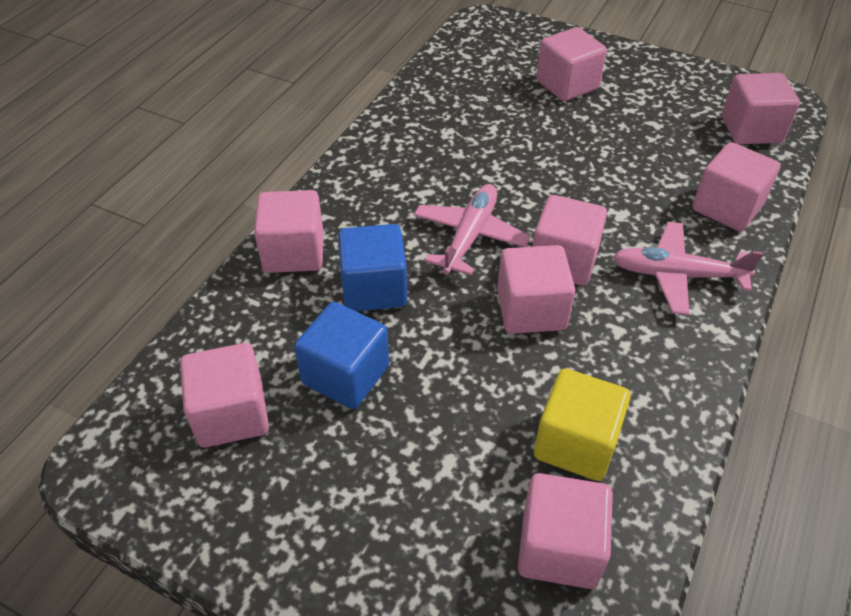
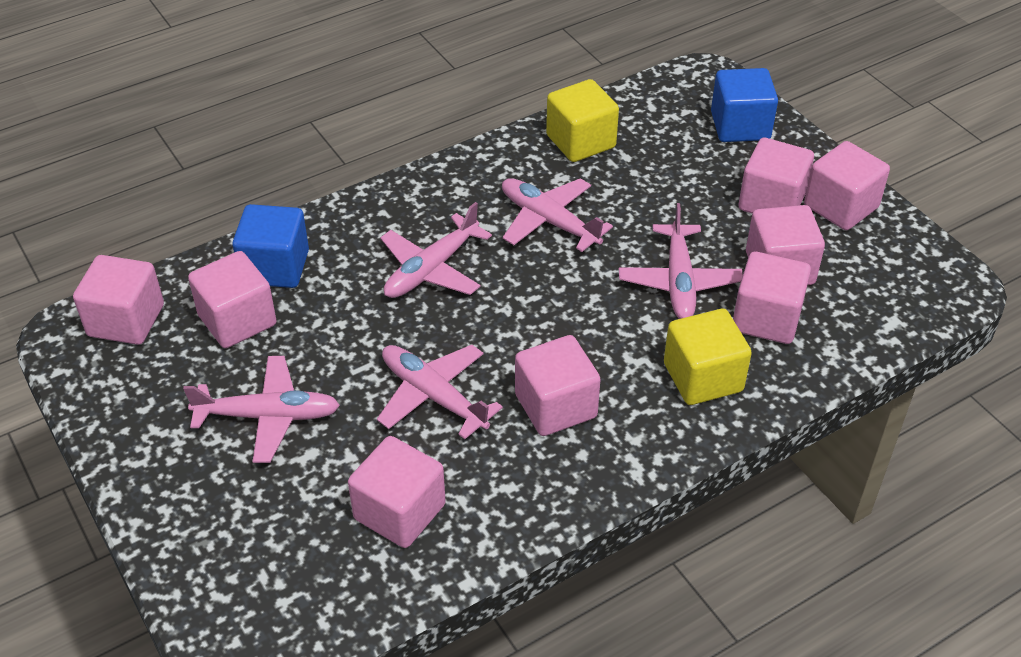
pink plane: 2 -> 5
yellow cube: 1 -> 2

